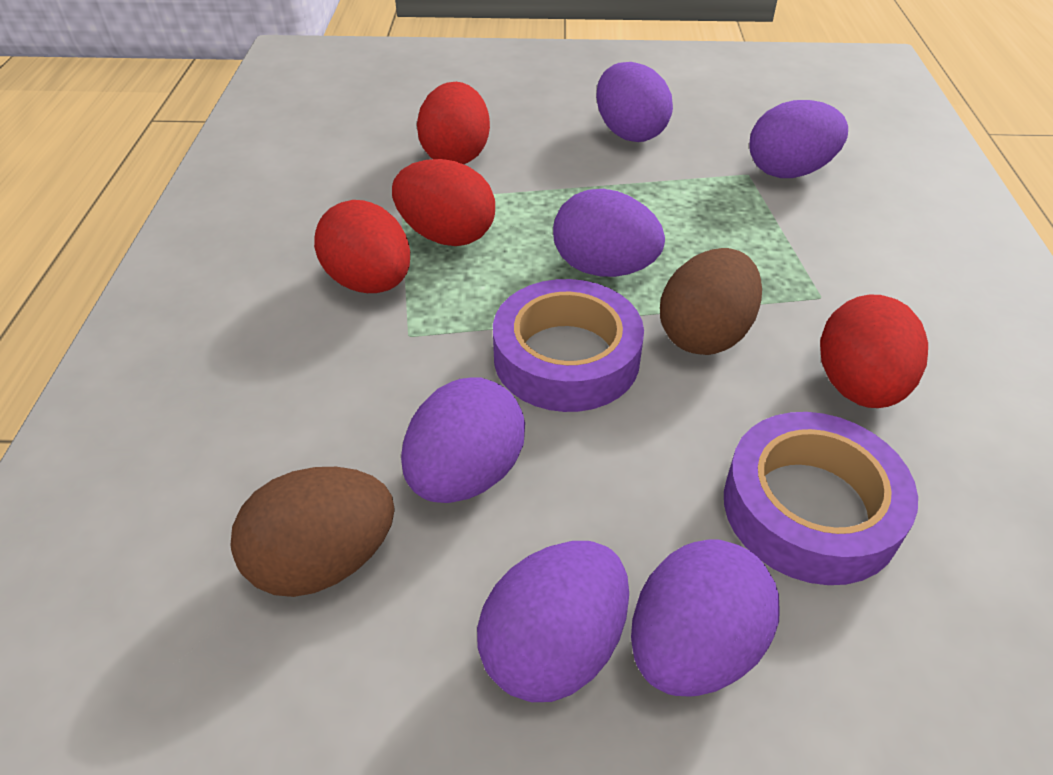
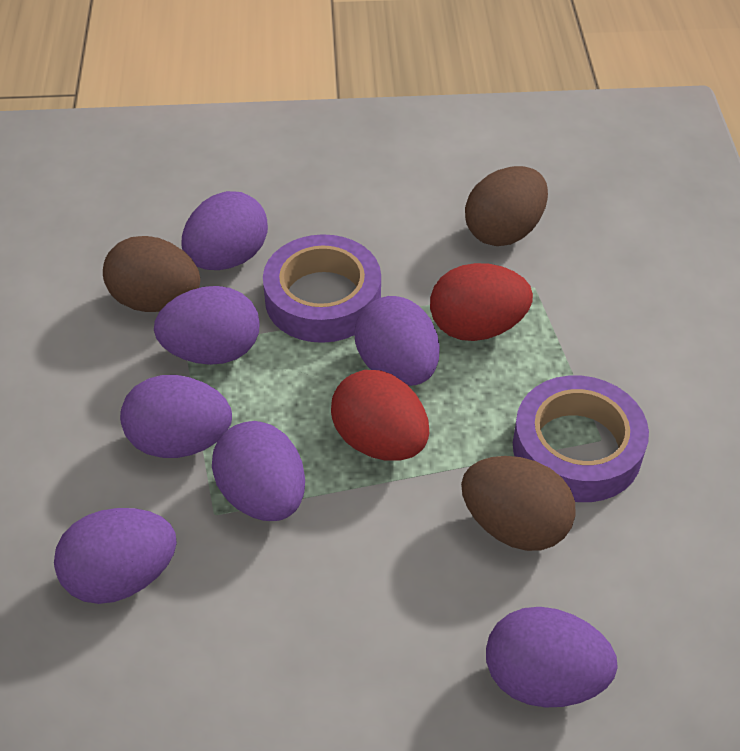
brown egg: 2 -> 3
purple egg: 6 -> 7
red egg: 4 -> 2

